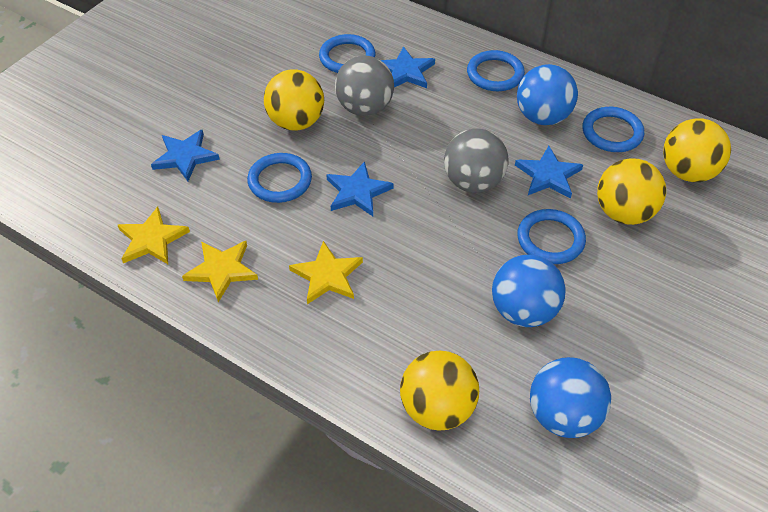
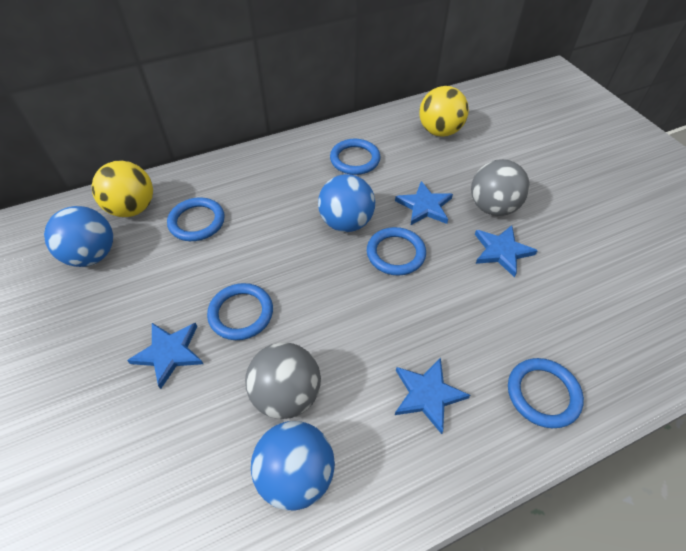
yellow ball: 4 -> 2
yellow star: 3 -> 0

